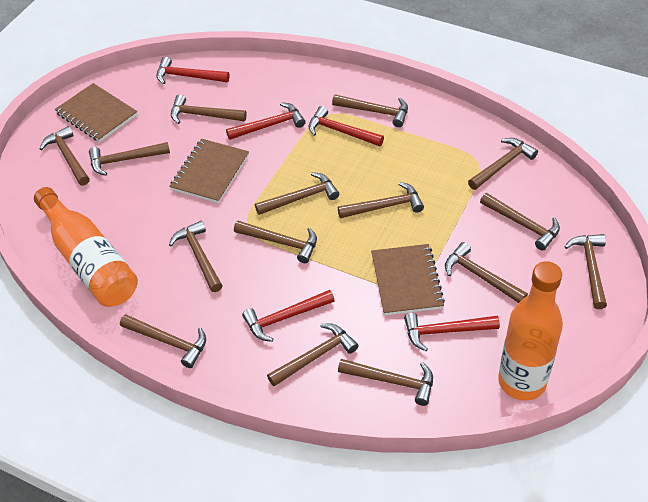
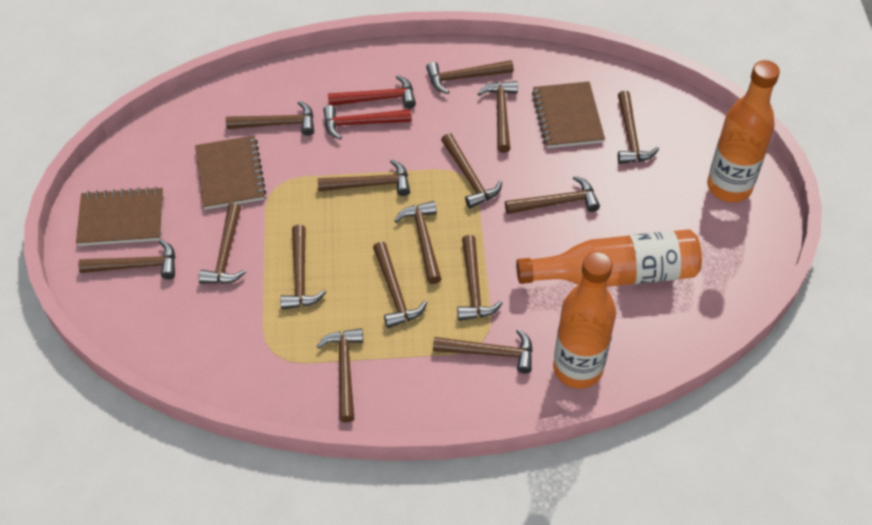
orange bottle: 2 -> 3
red hammer: 5 -> 2

